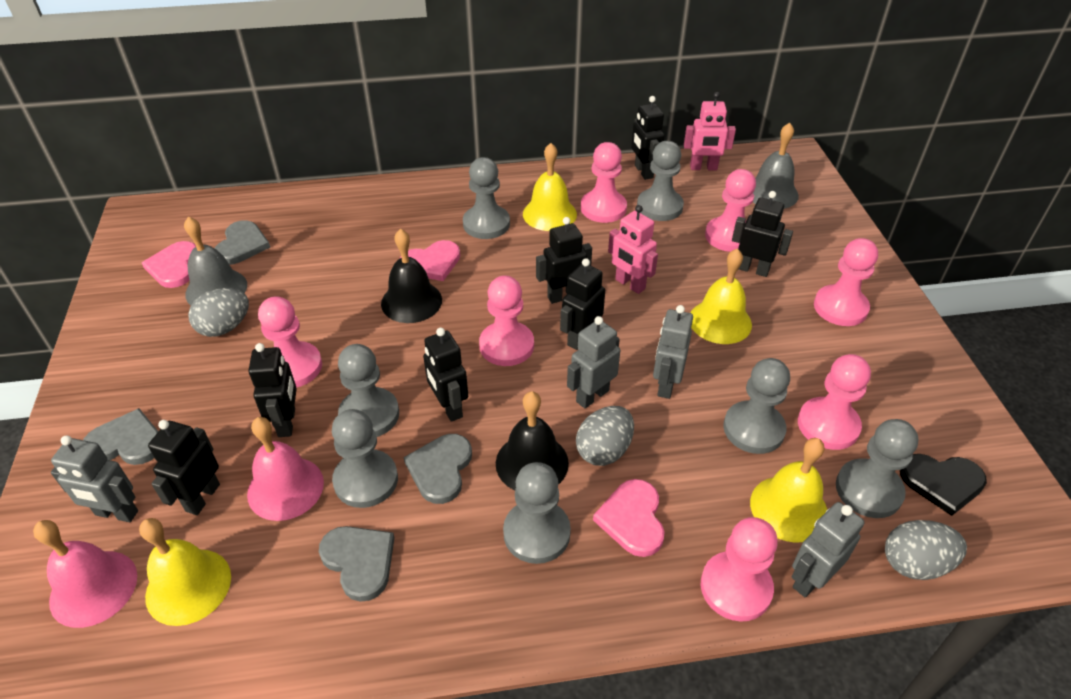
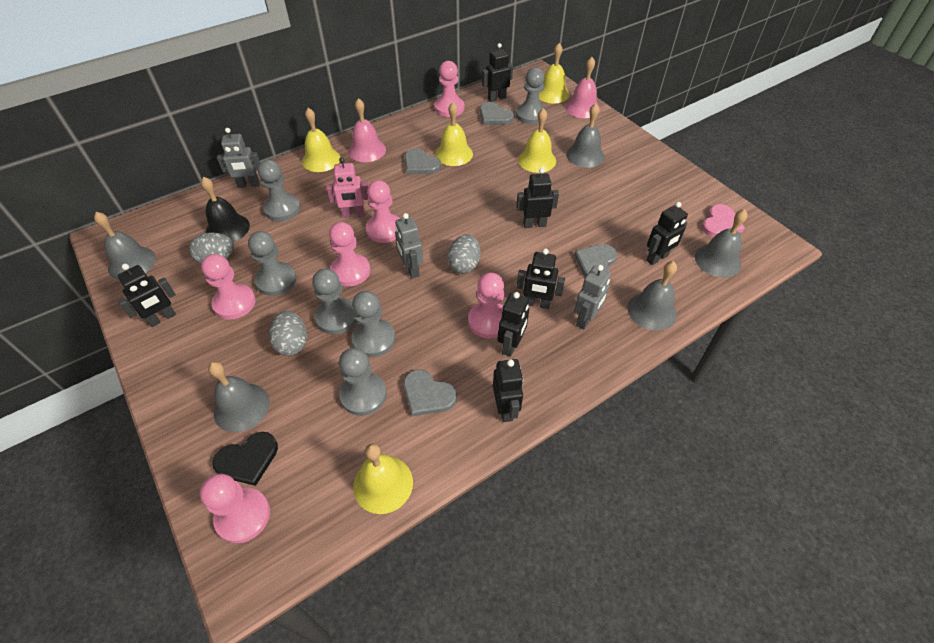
black bell: 2 -> 1
grey bell: 2 -> 5
grey pawn: 7 -> 6
grey robot: 4 -> 3
pink heart: 3 -> 1
pink pawn: 7 -> 6
pink robot: 2 -> 1
yellow bell: 4 -> 5

